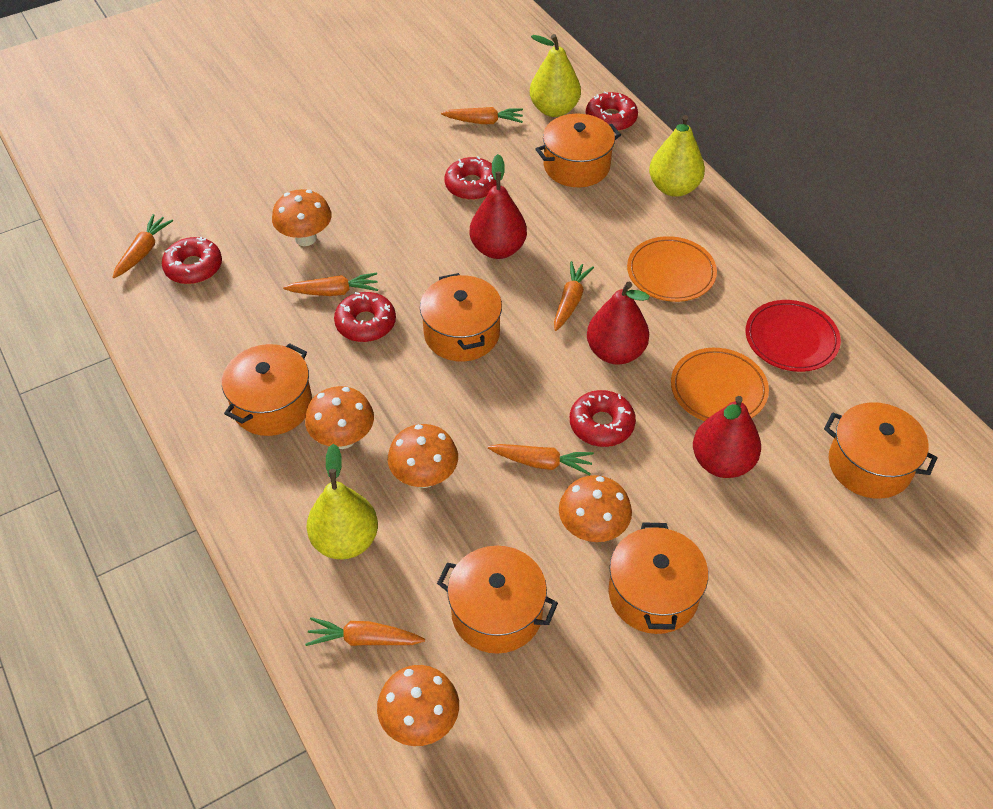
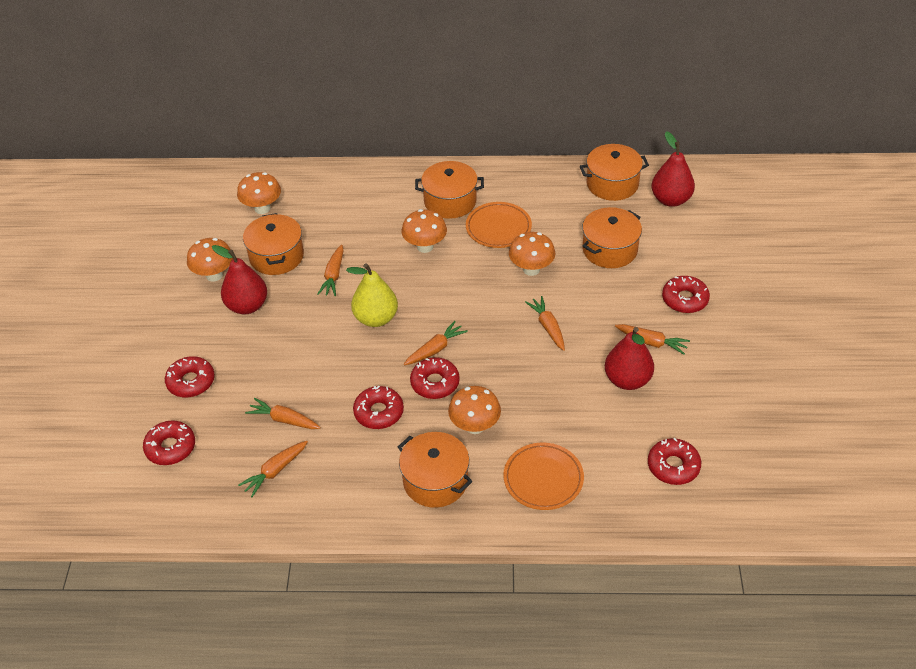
orange pot: 6 -> 5
red donut: 5 -> 6
red plate: 1 -> 0
yellow pear: 3 -> 1

